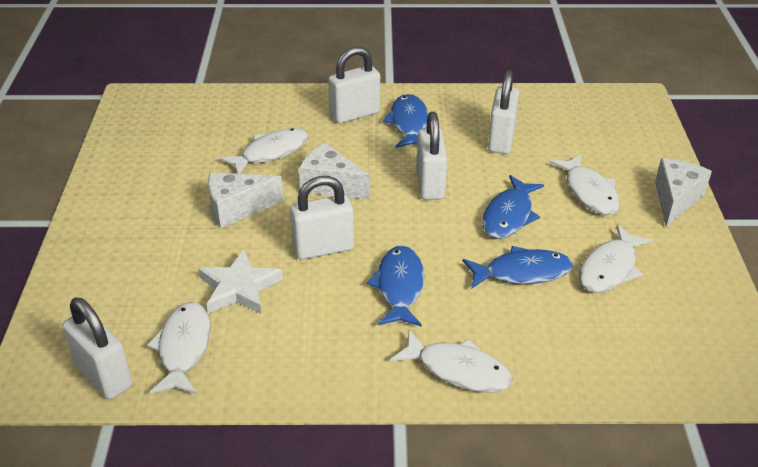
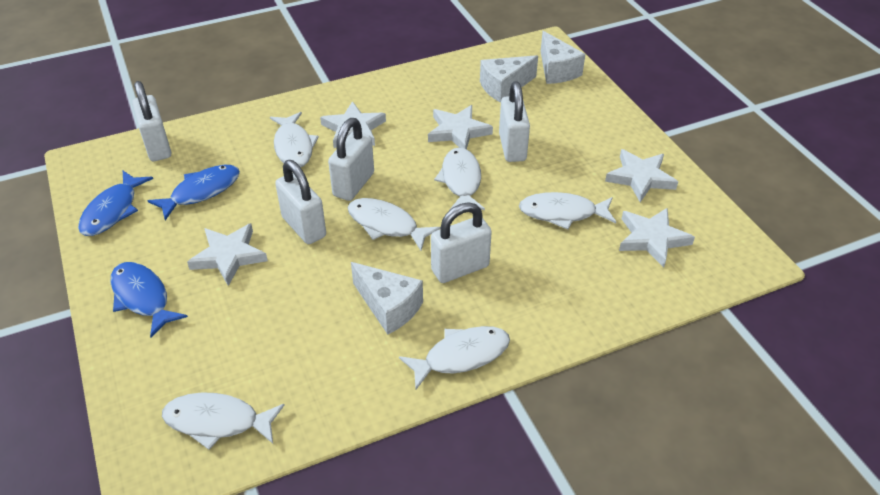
blue fish: 4 -> 3
white fish: 5 -> 6
white star: 1 -> 5

